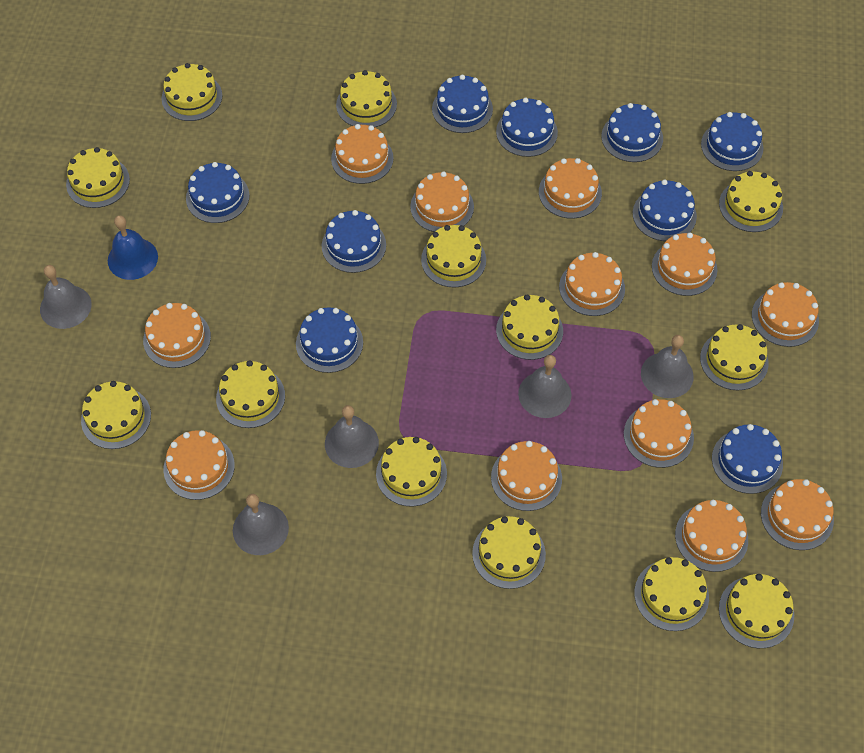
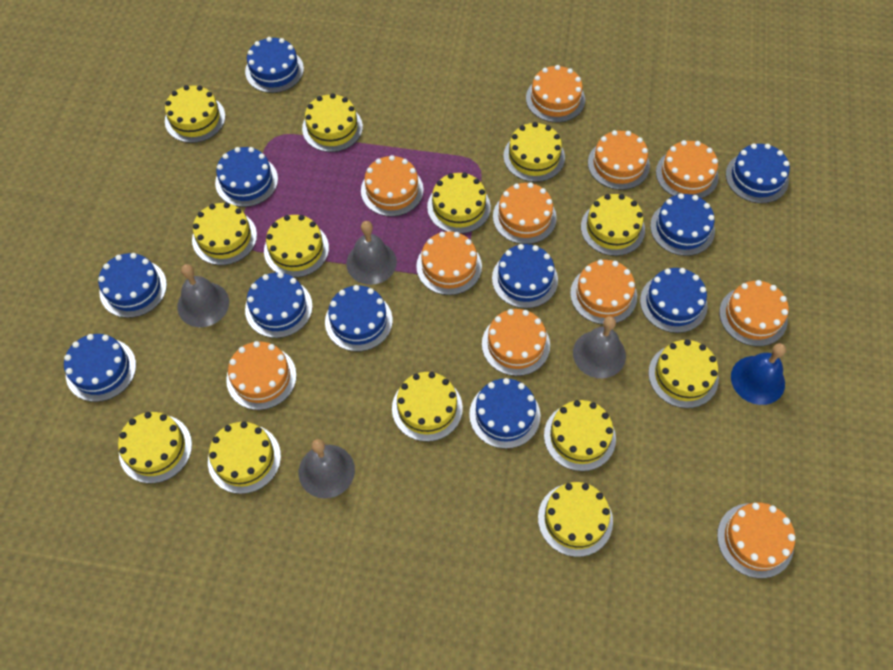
blue cake: 9 -> 11
grey bell: 5 -> 4
orange cake: 12 -> 11

